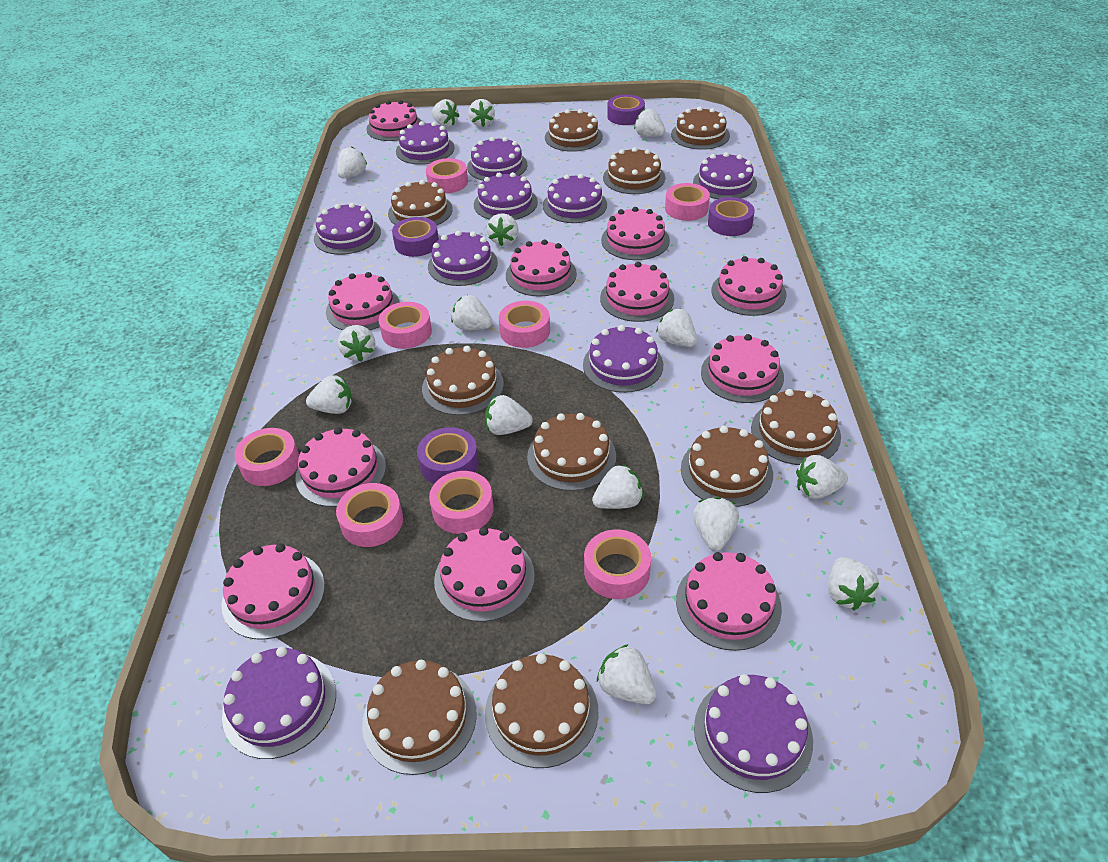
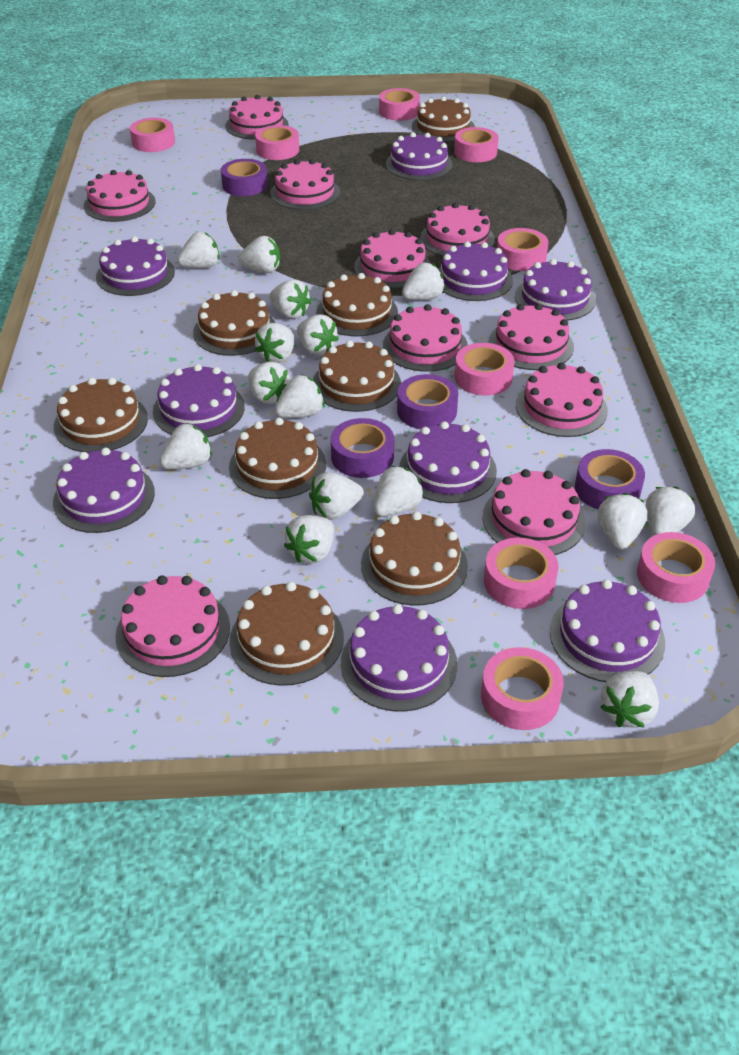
brown cake: 10 -> 8
pink cake: 11 -> 10
pink tape: 8 -> 9
purple cake: 10 -> 9

